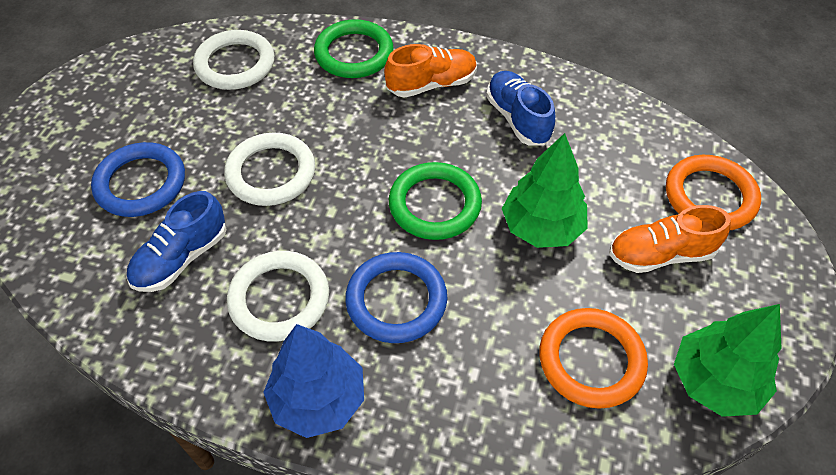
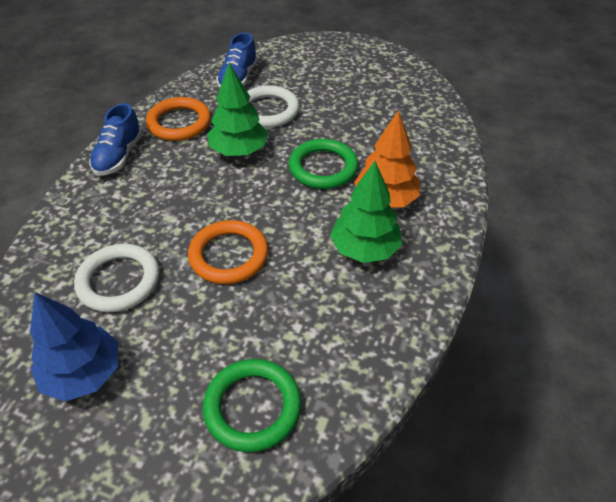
blue ring: 2 -> 0
orange shoe: 2 -> 0
orange tree: 0 -> 1
white ring: 3 -> 2

